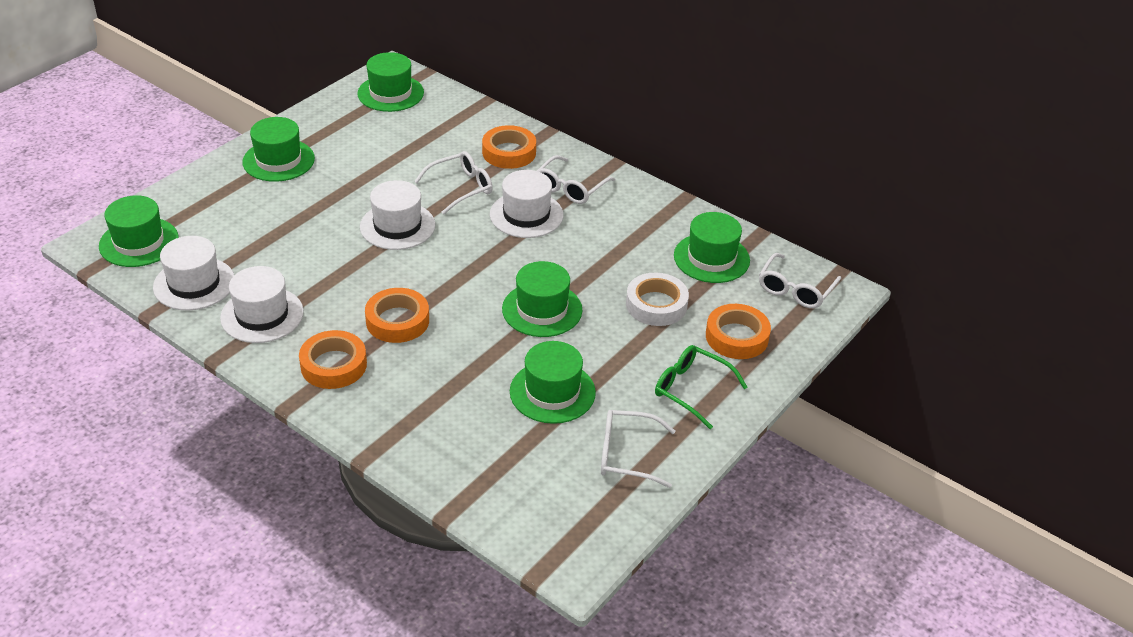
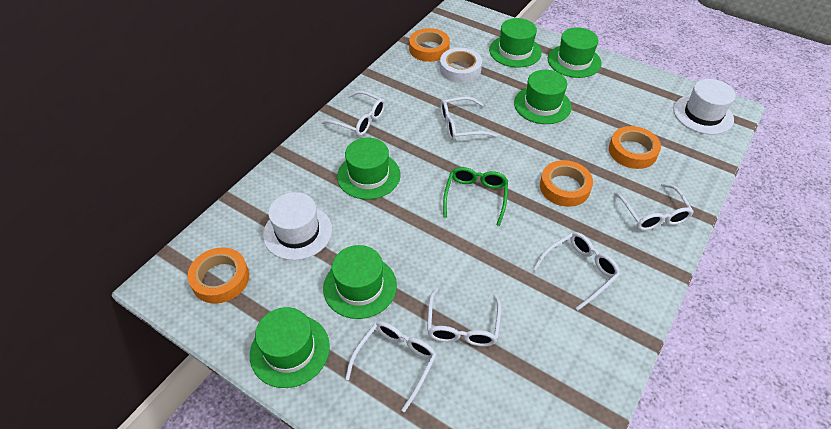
white glasses: 4 -> 6
white hat: 4 -> 2

